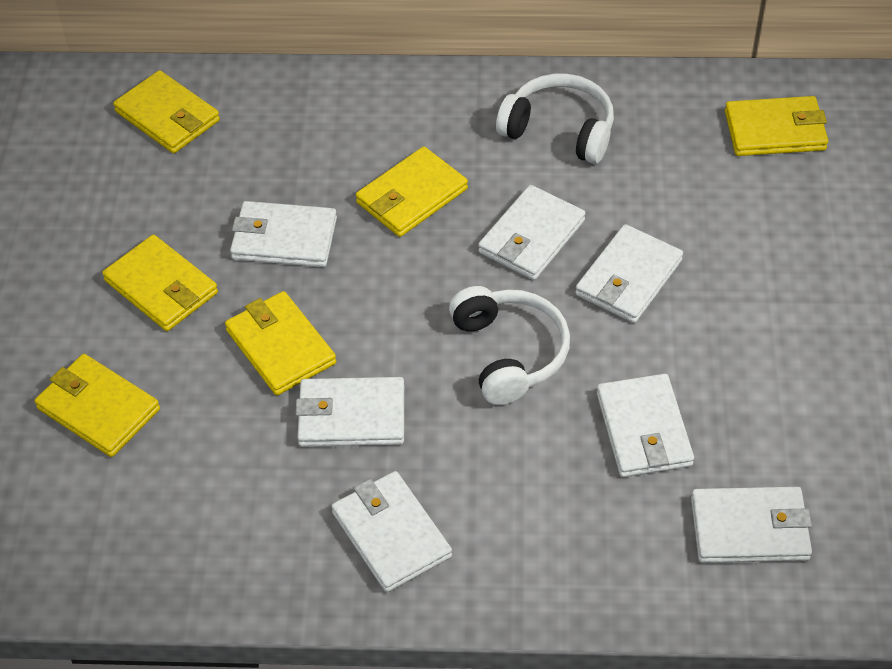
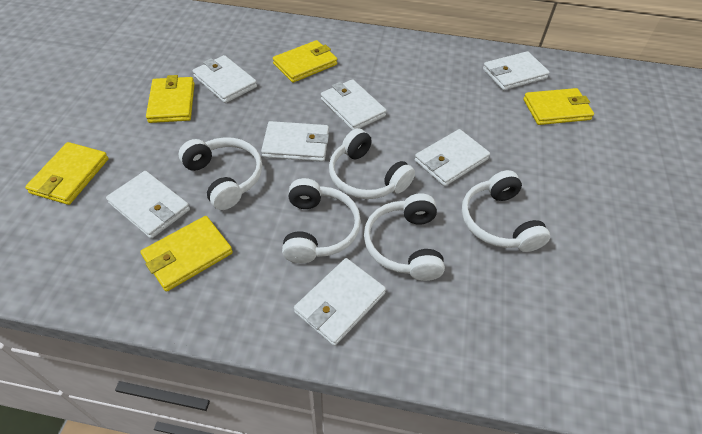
white headphones: 2 -> 5
yellow wallet: 6 -> 5

